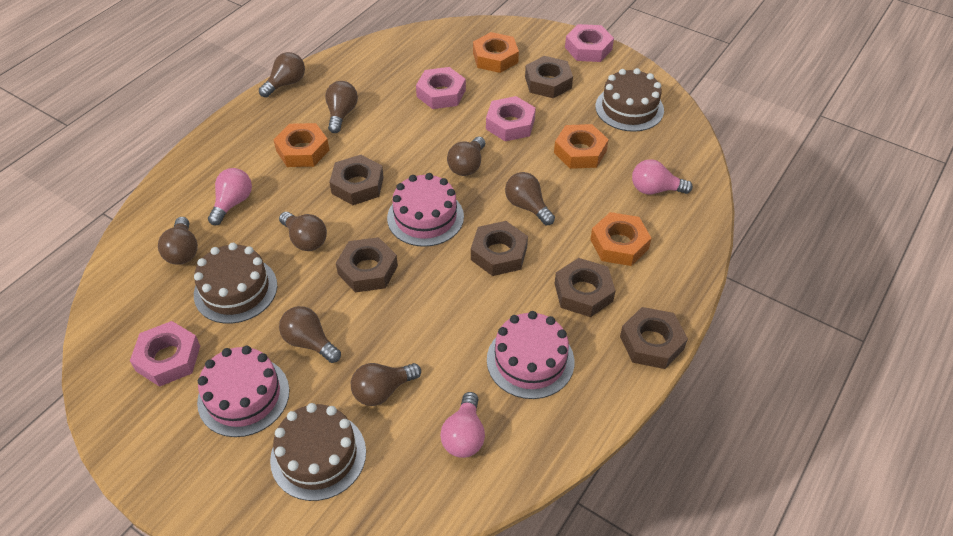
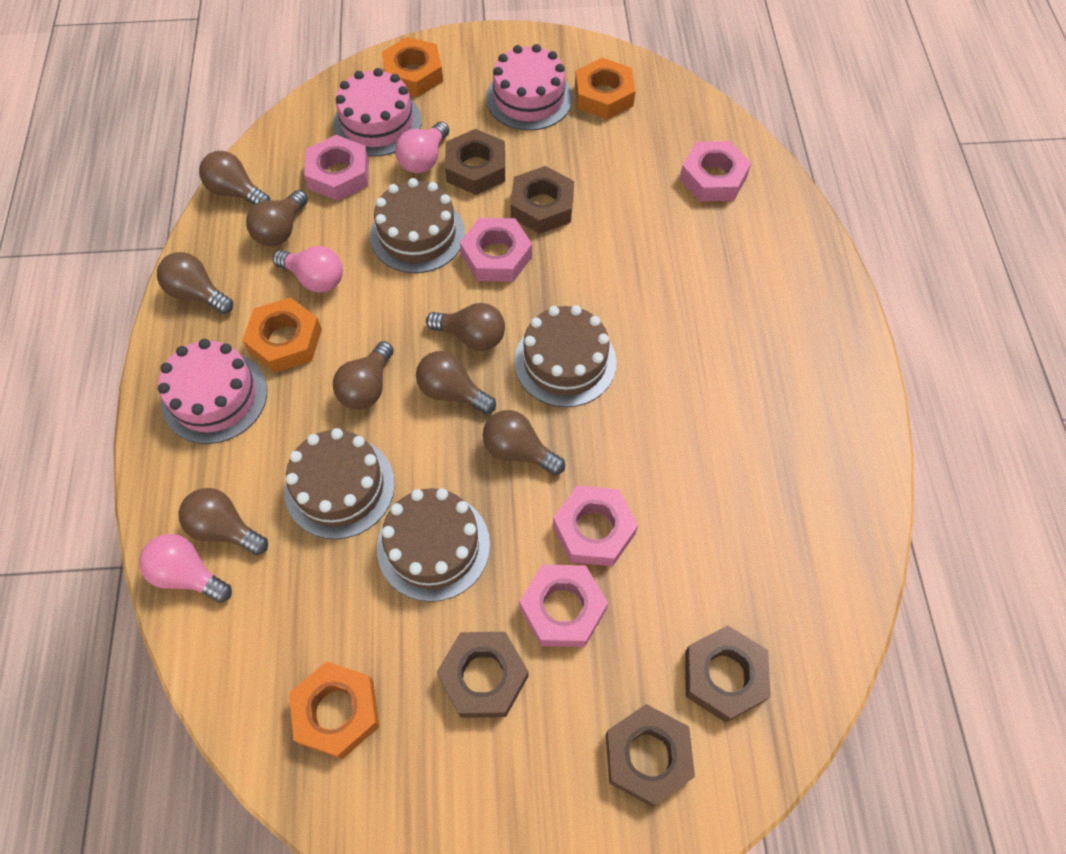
brown cake: 3 -> 4
brown nut: 6 -> 5
pink nut: 4 -> 5

